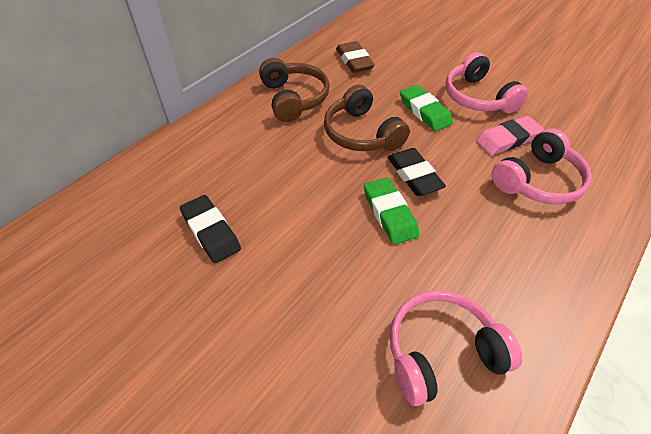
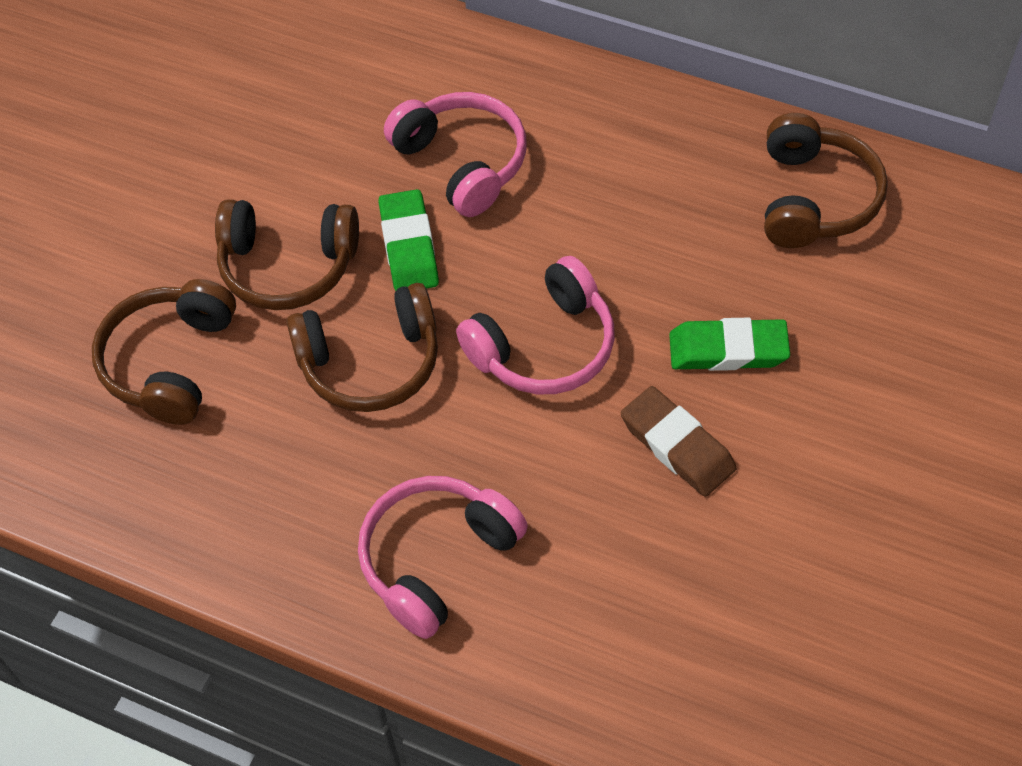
black eraser: 2 -> 0
brown headphones: 2 -> 4
pink eraser: 1 -> 0

